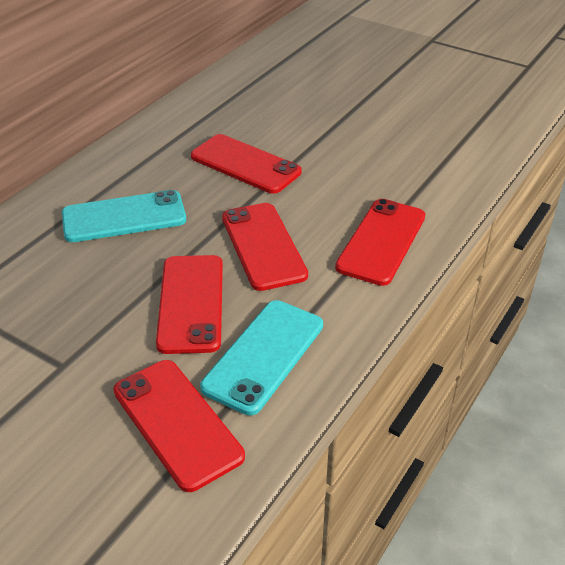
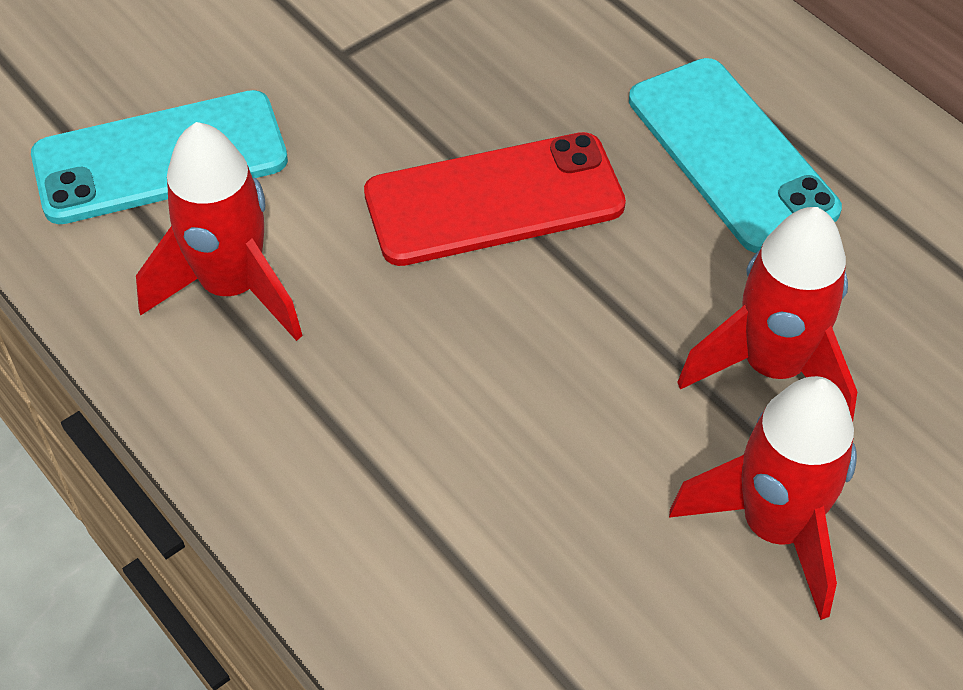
red phone: 5 -> 1
red rocket: 0 -> 3

